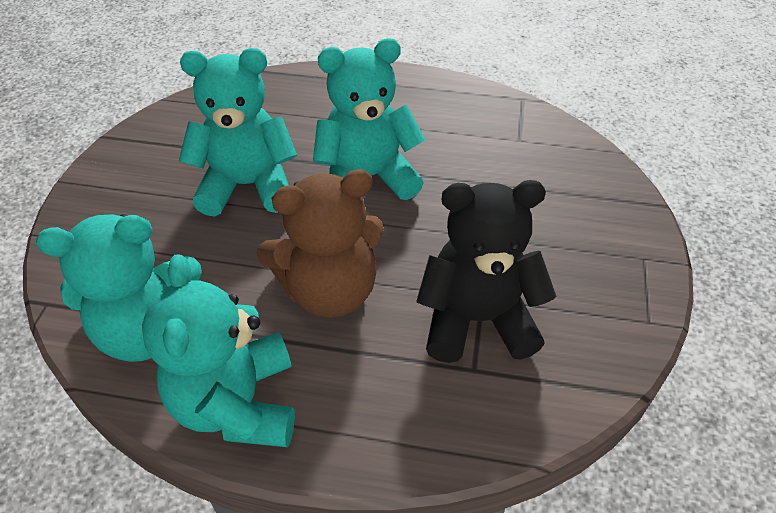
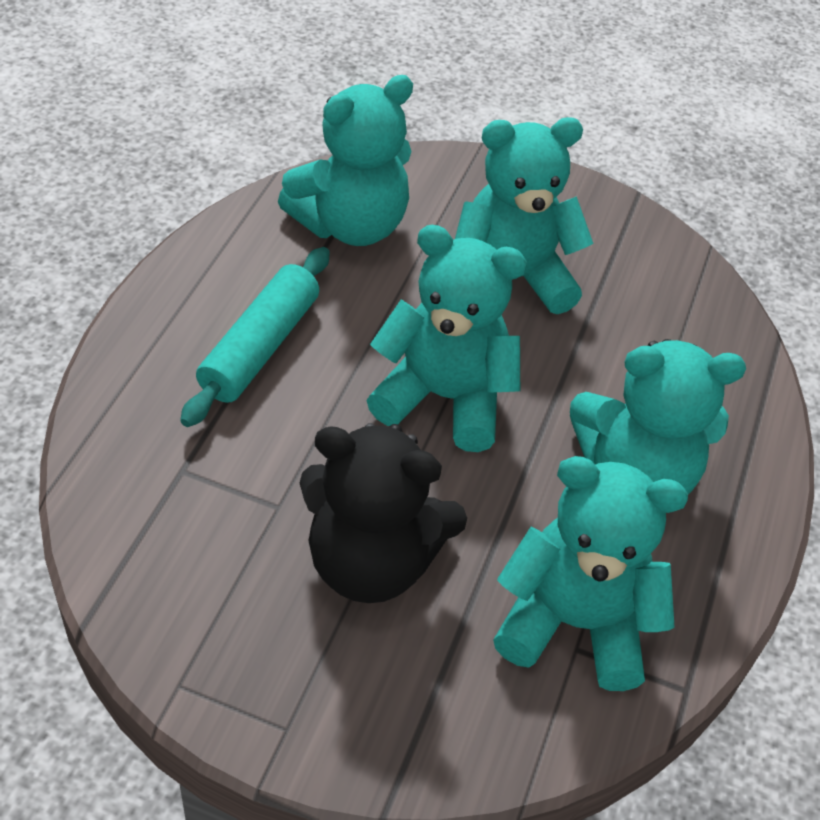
brown teddy bear: 1 -> 0
turquoise rolling pin: 0 -> 1
turquoise teddy bear: 4 -> 5

